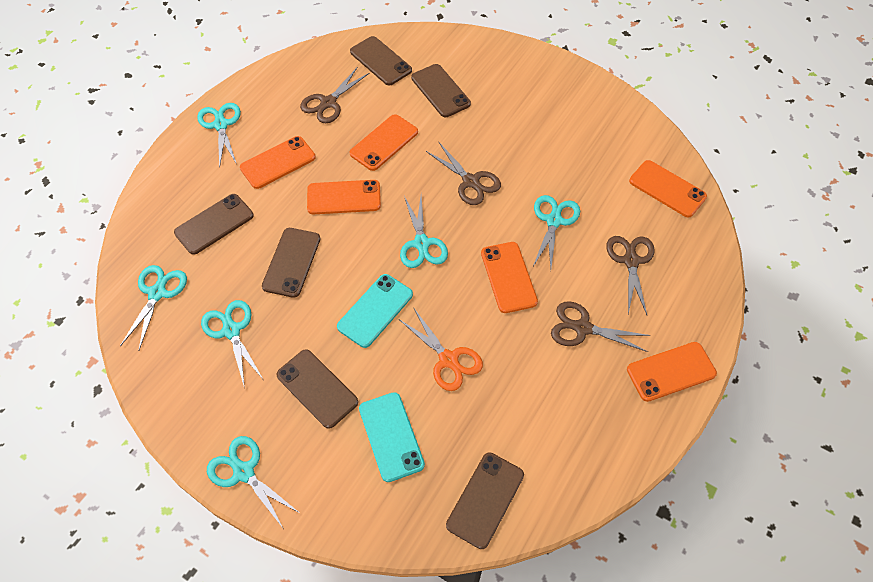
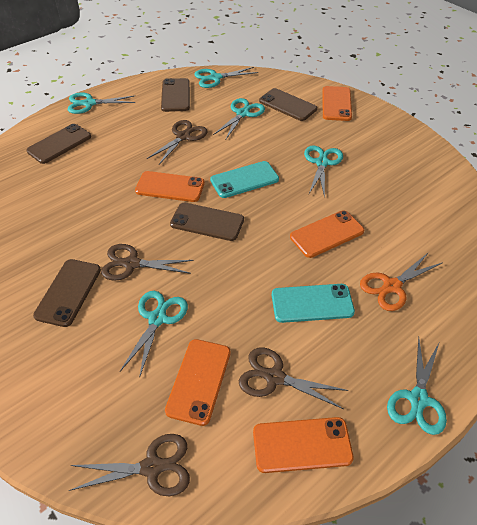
brown phone: 6 -> 5
orange phone: 6 -> 5

